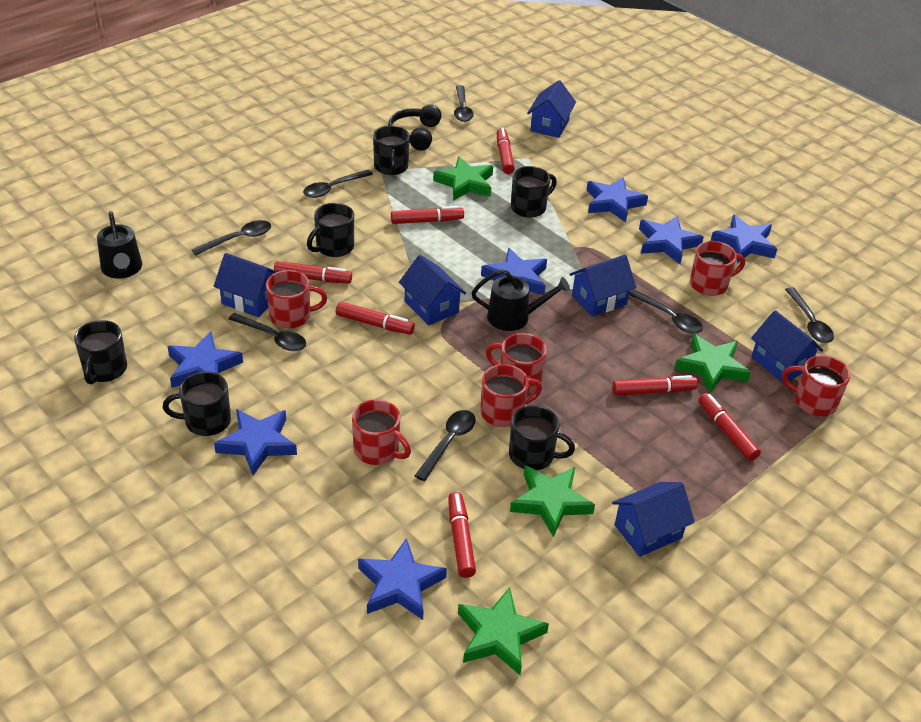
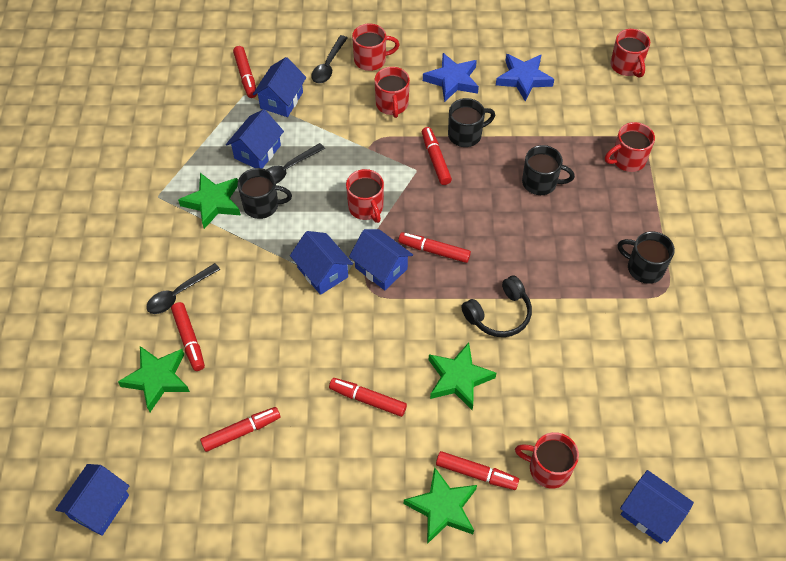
black mug: 6 -> 4
black spoon: 7 -> 3
black watering can: 2 -> 0
blue star: 7 -> 2

